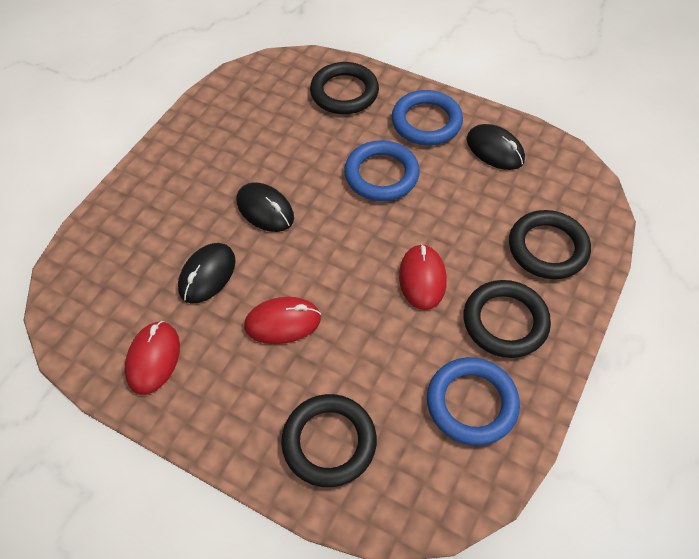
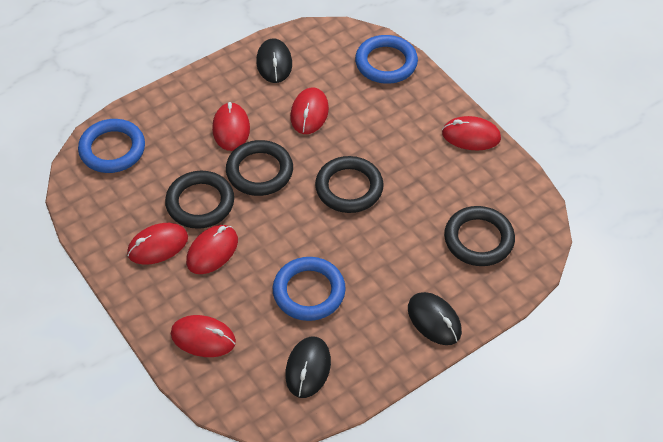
red mouse: 3 -> 6

